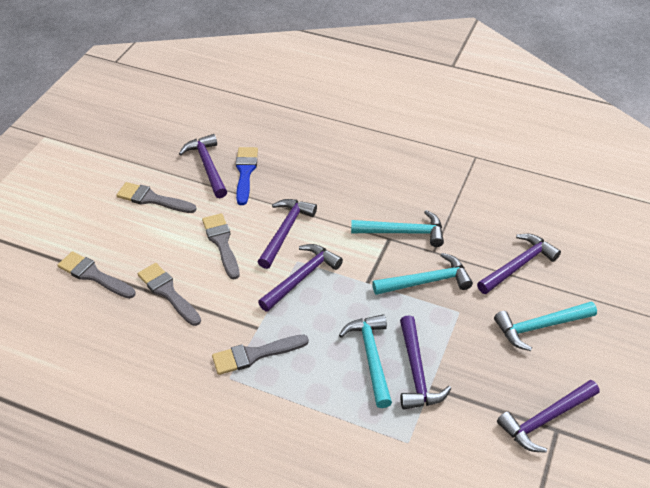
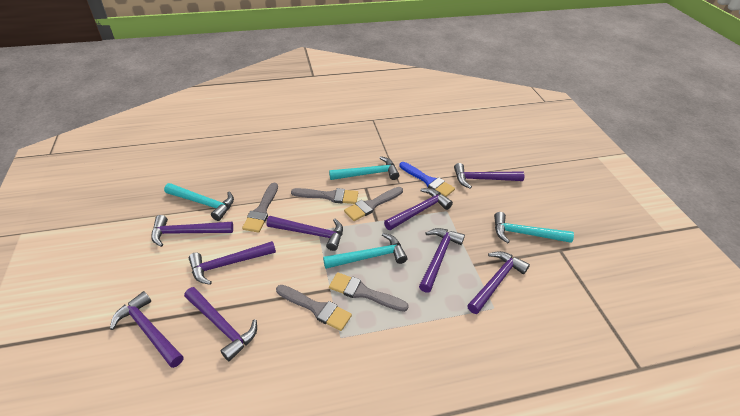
purple hammer: 6 -> 9

